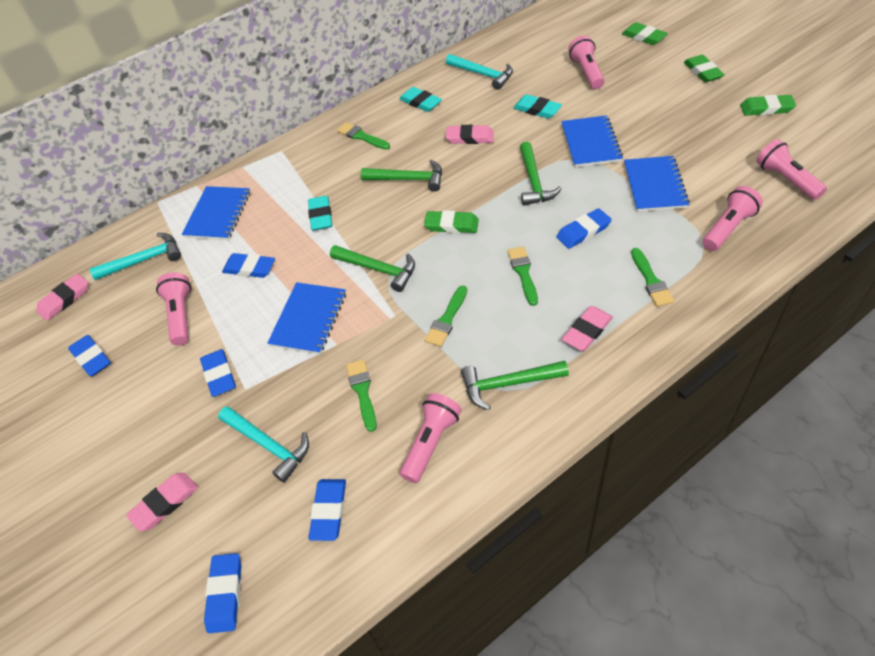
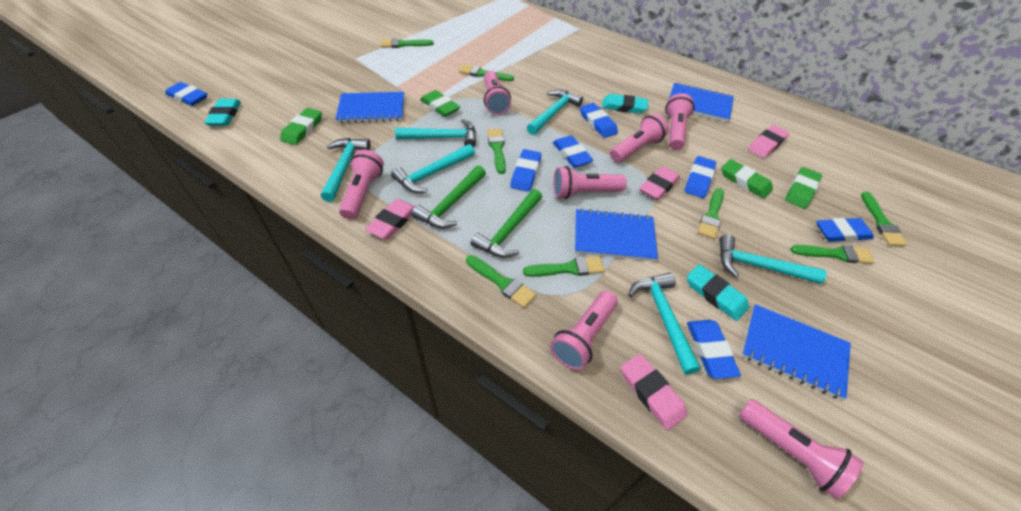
blue eraser: 6 -> 7
green brush: 5 -> 8
green hammer: 4 -> 2
pink flashlight: 5 -> 7
turquoise hammer: 3 -> 6

